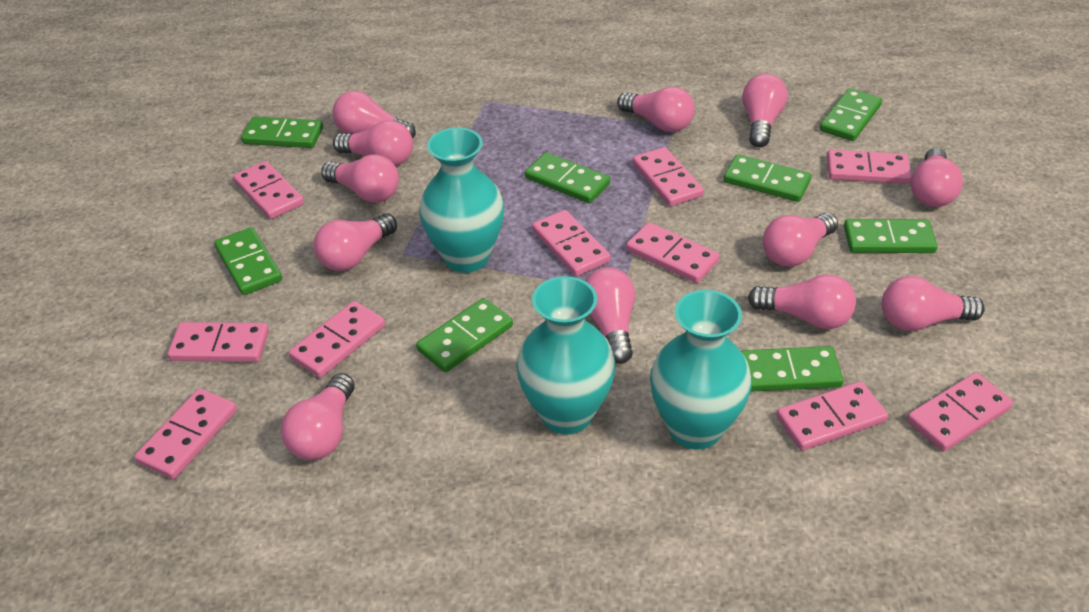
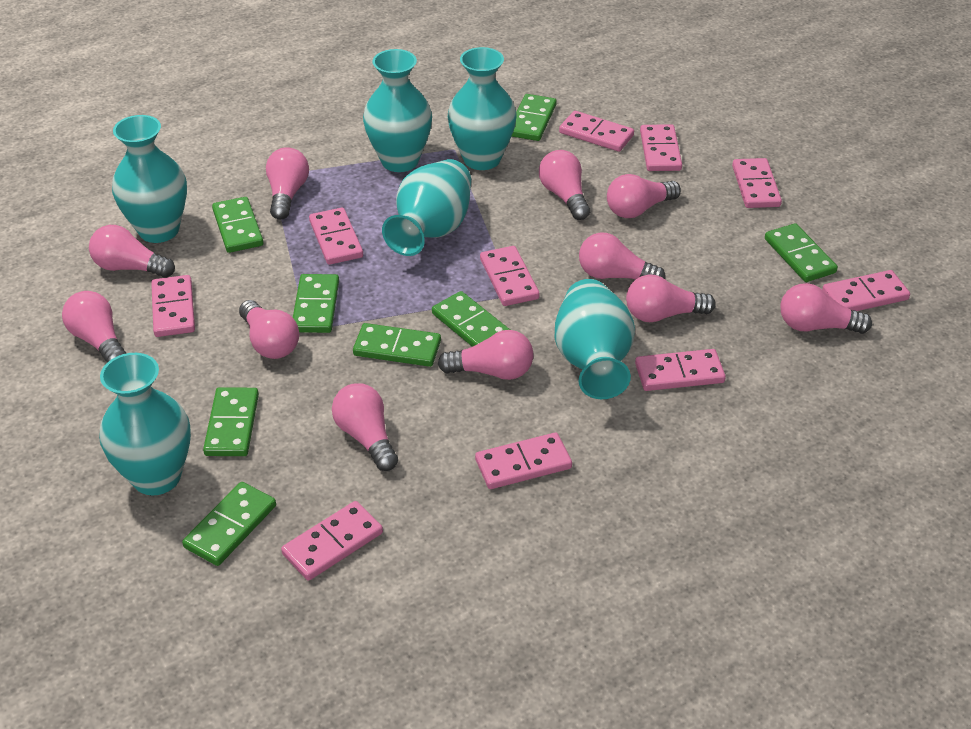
pink light bulb: 12 -> 11
turquoise vase: 3 -> 6

